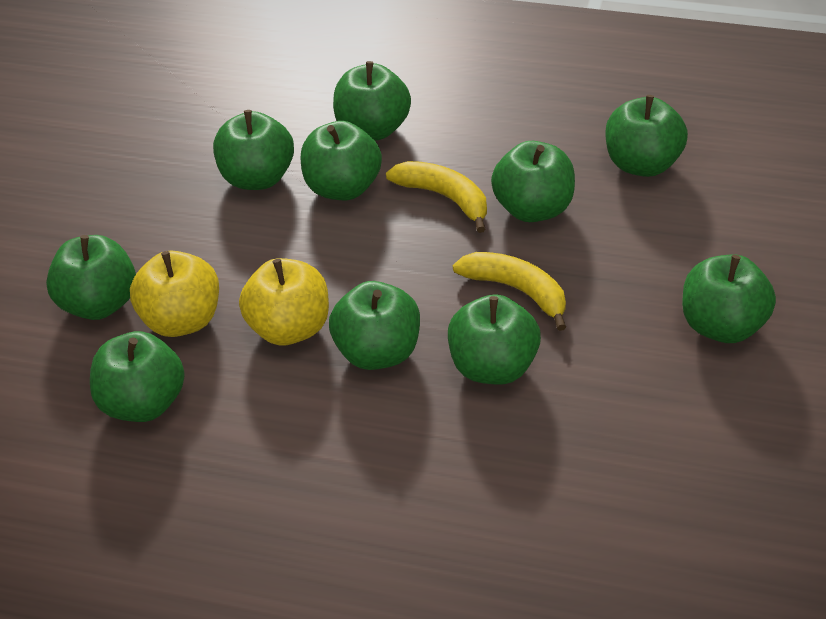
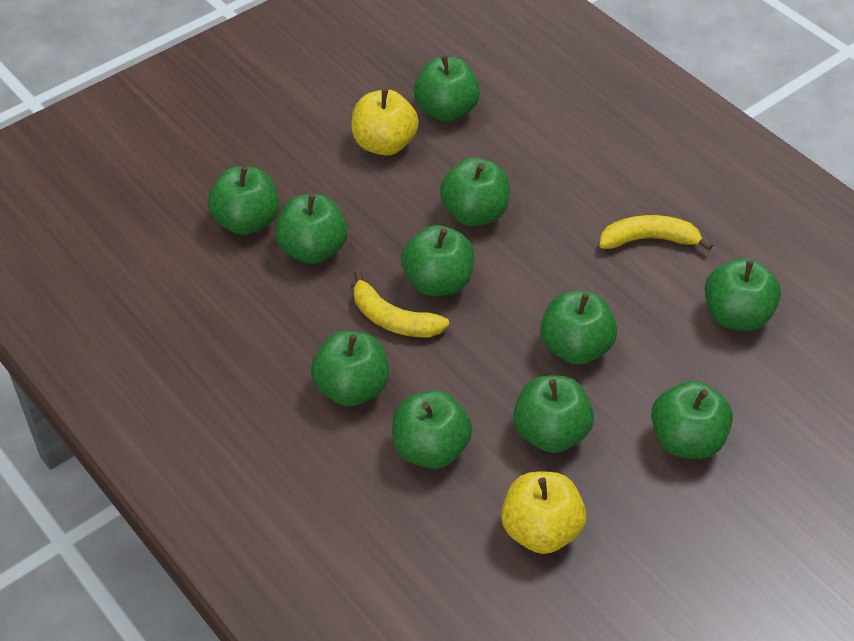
green apple: 10 -> 11

